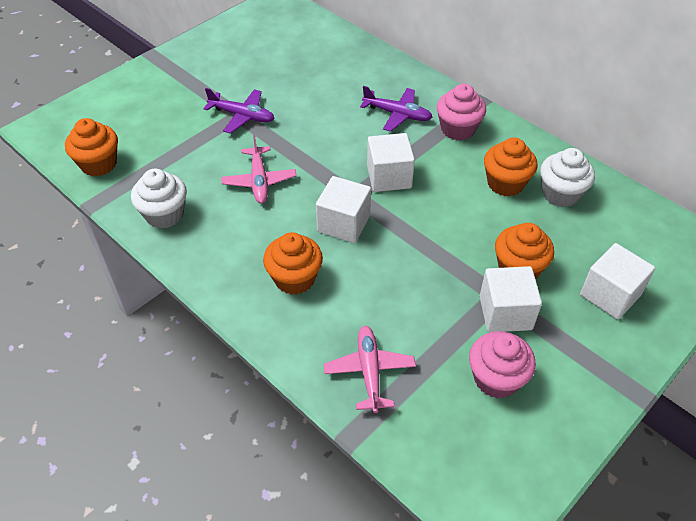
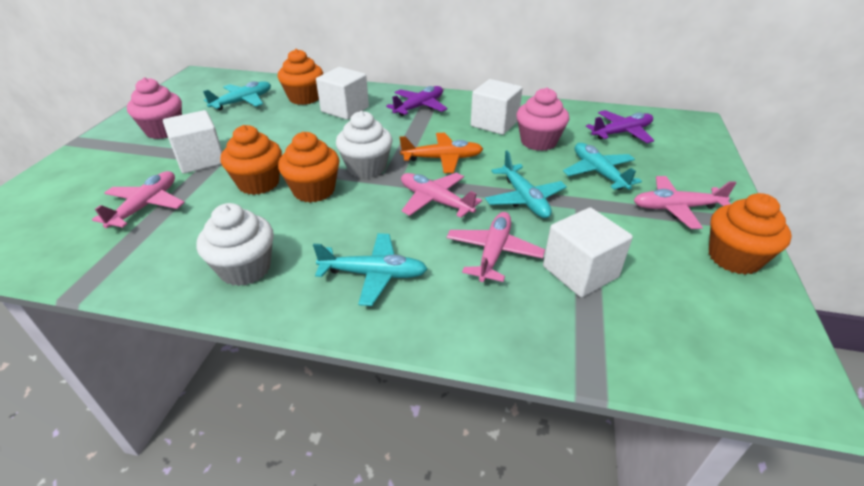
orange plane: 0 -> 1
pink plane: 2 -> 4
turquoise plane: 0 -> 4

